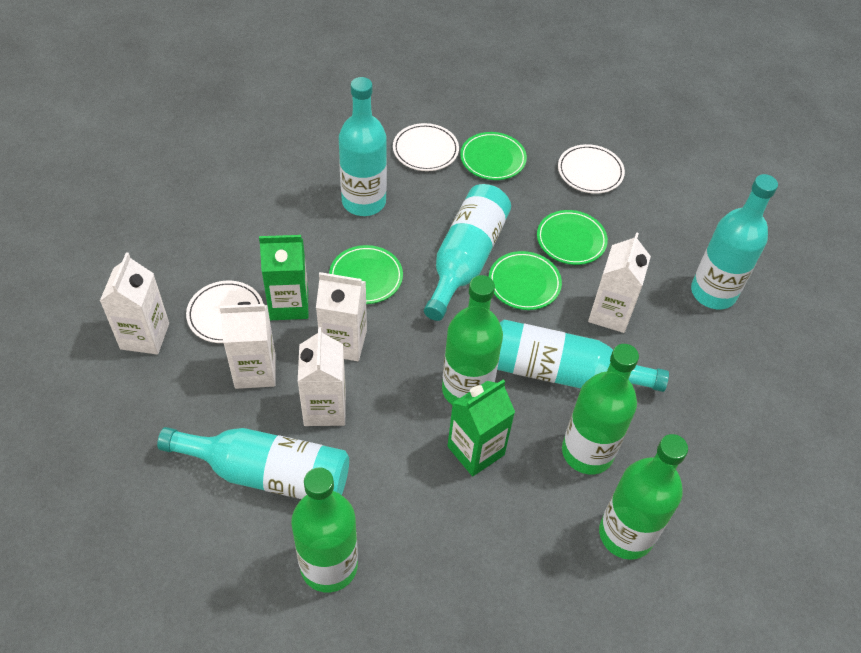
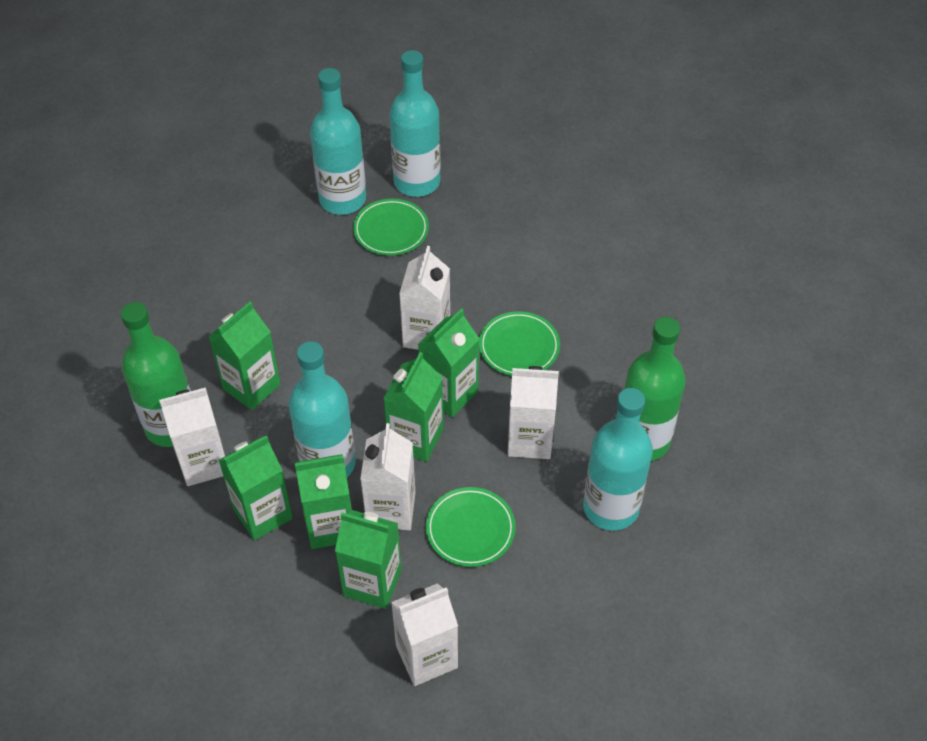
green bottle: 4 -> 2
green carton: 2 -> 6
green plate: 4 -> 3
turquoise bottle: 5 -> 4
white plate: 3 -> 0

